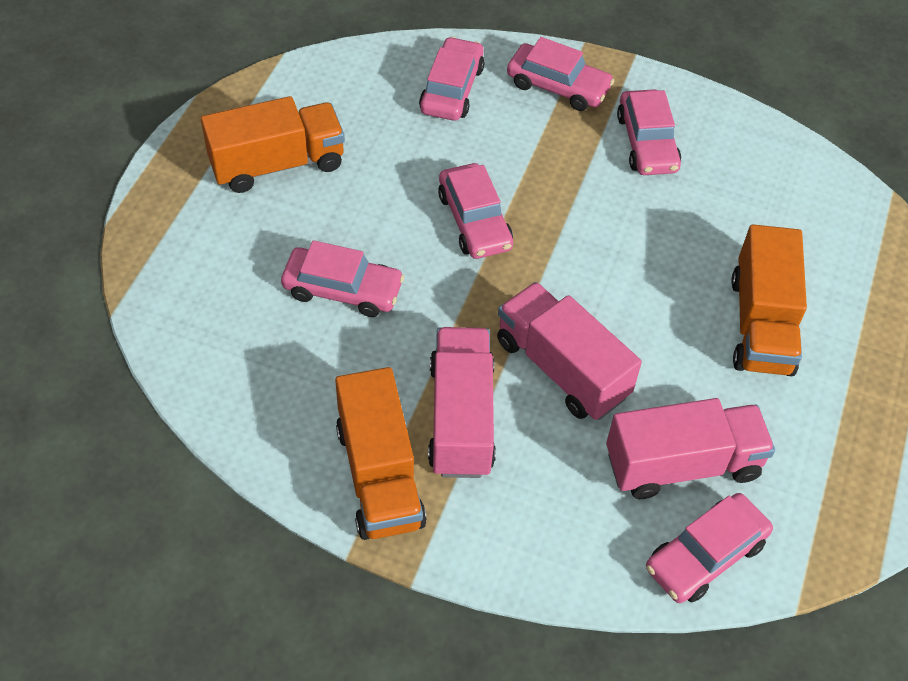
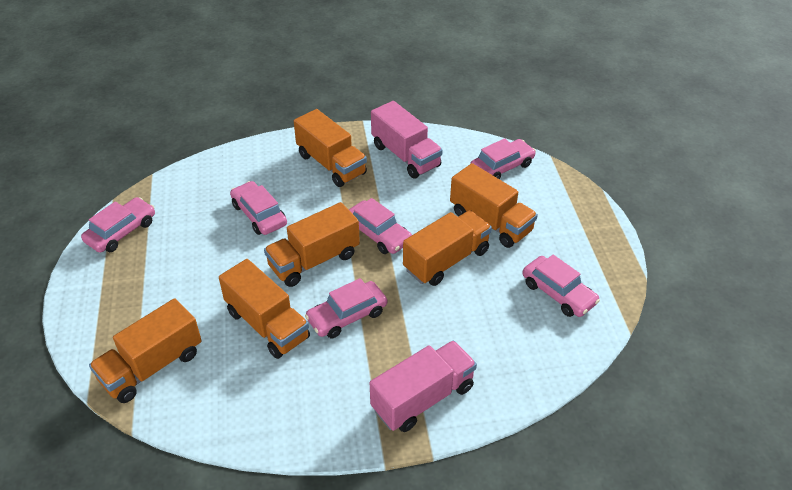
orange truck: 3 -> 6
pink truck: 3 -> 2

